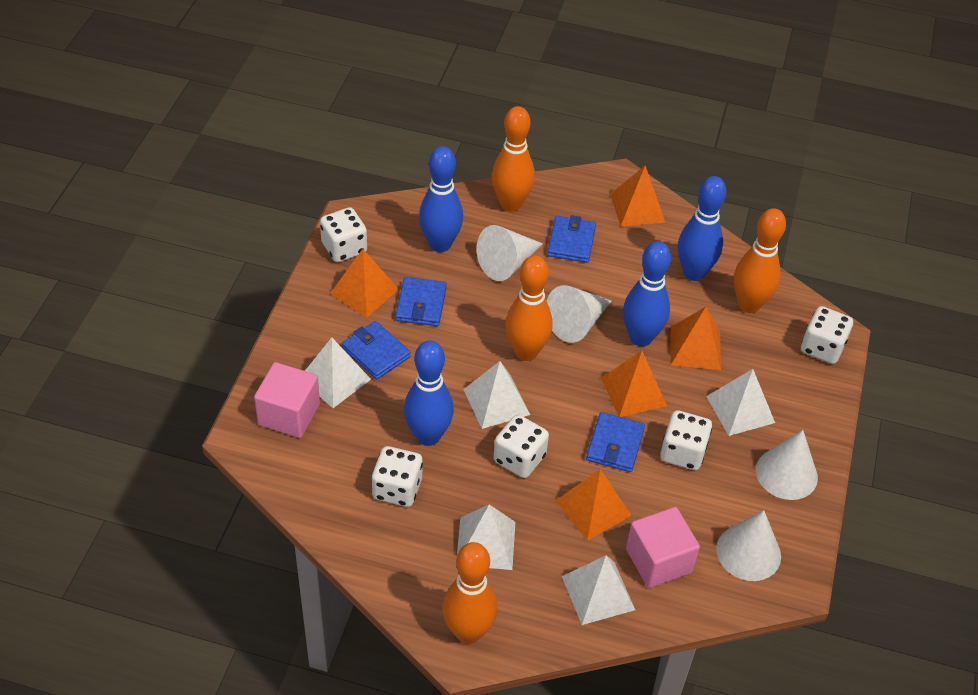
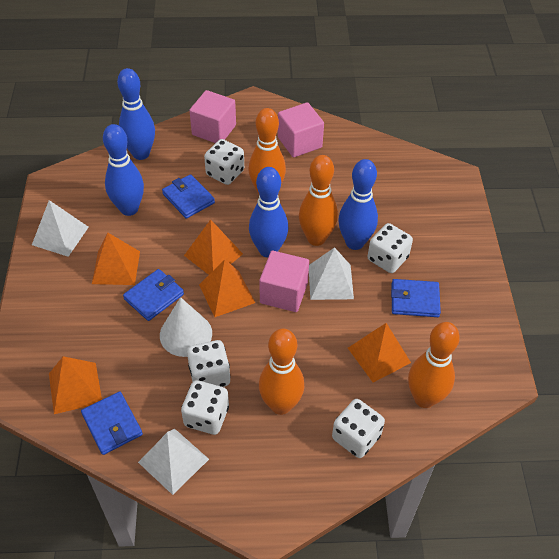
pink cube: 2 -> 3
white cone: 4 -> 1
white pyramid: 5 -> 3

